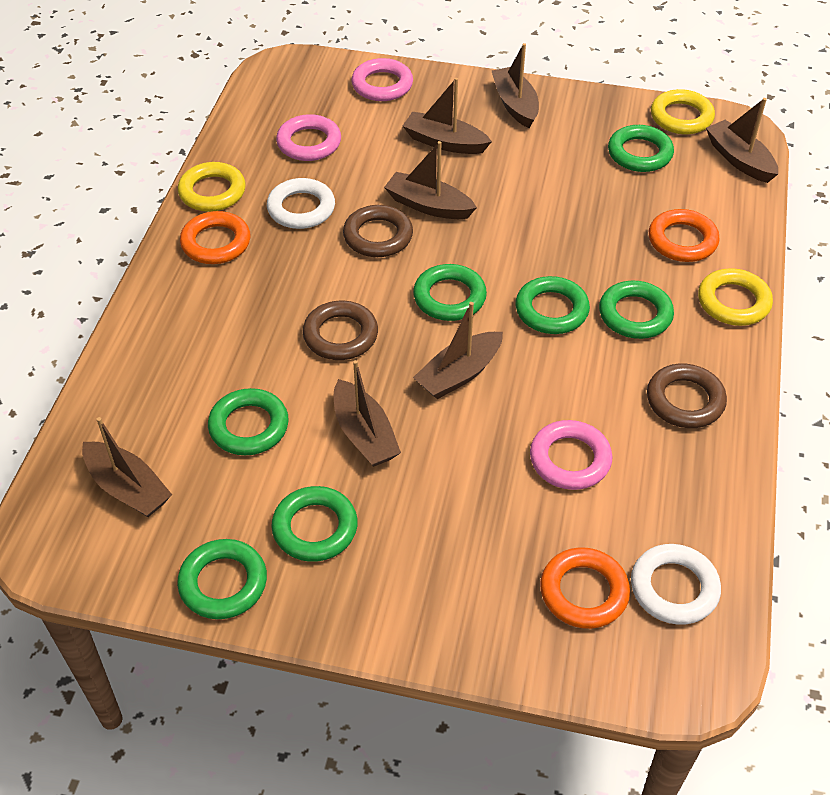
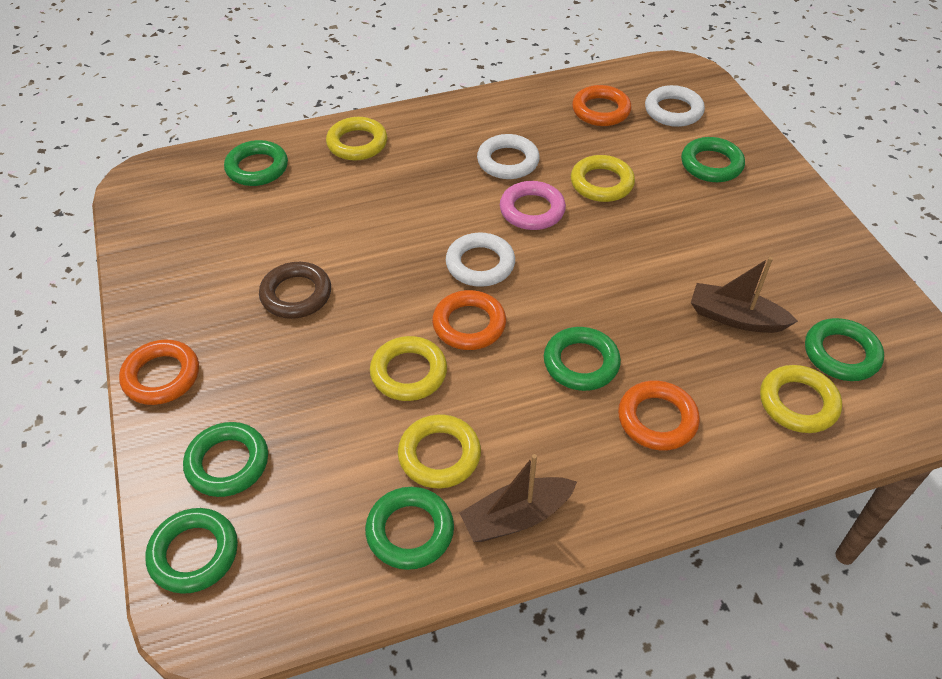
brown boat: 7 -> 2
brown ring: 3 -> 1
orange ring: 3 -> 4
pink ring: 3 -> 1
white ring: 2 -> 3
yellow ring: 3 -> 5

